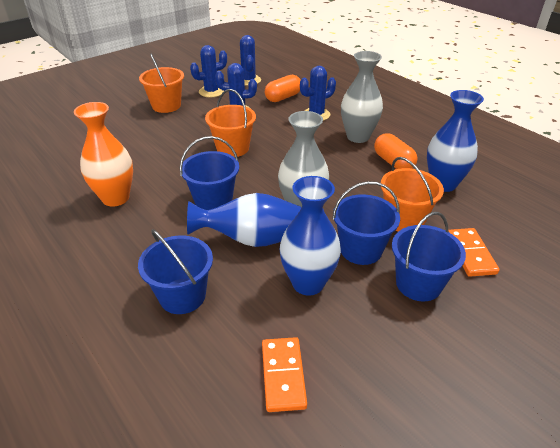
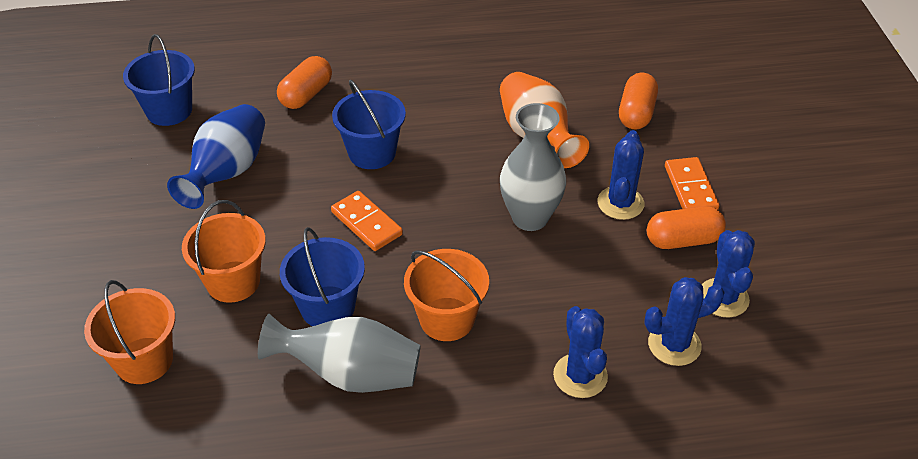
blue bucket: 4 -> 3
blue vase: 3 -> 1
orange capsule: 2 -> 3

